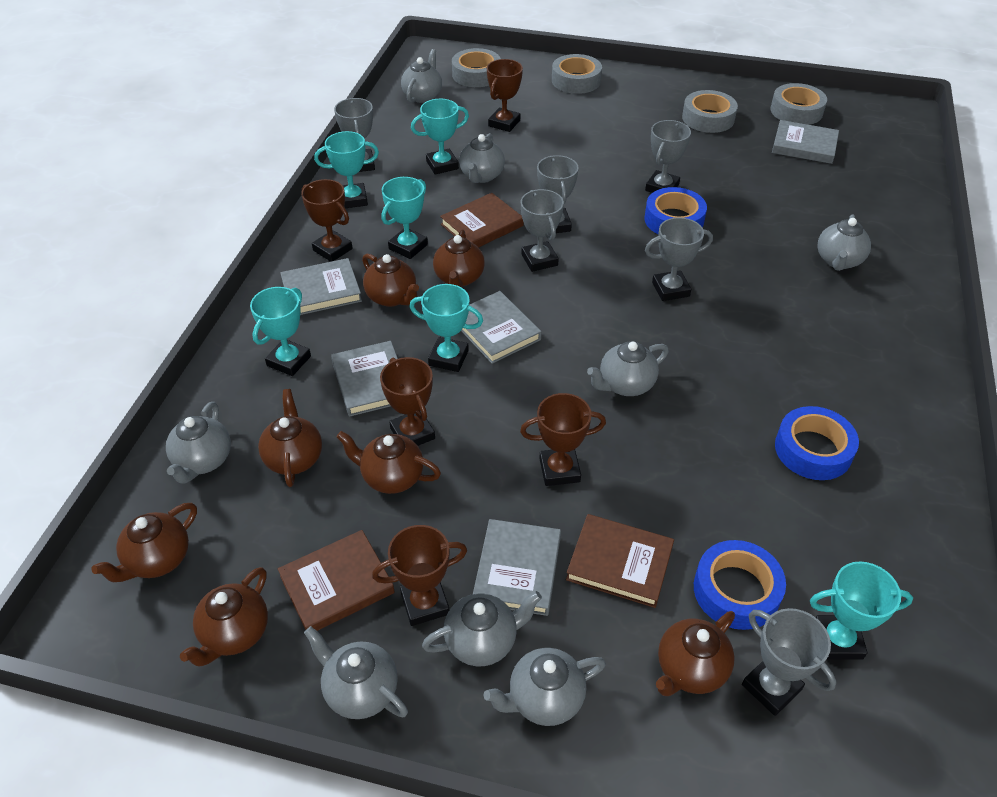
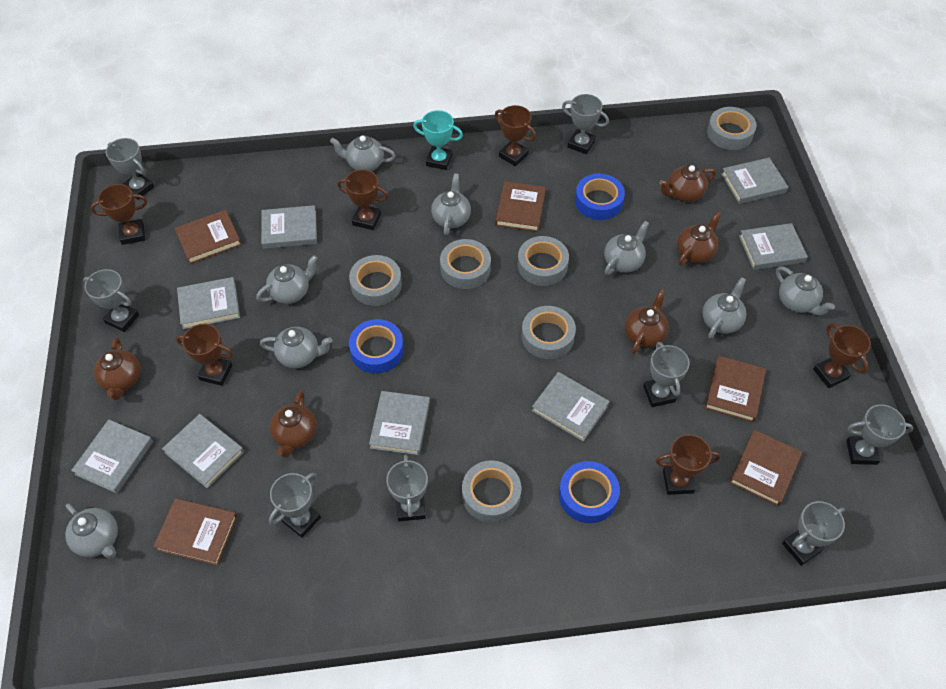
brown book: 3 -> 5
brown teapot: 7 -> 5
brown trophy: 5 -> 6
grey book: 5 -> 8
grey tape: 4 -> 6
grey trophy: 6 -> 8
turquoise trophy: 6 -> 1

